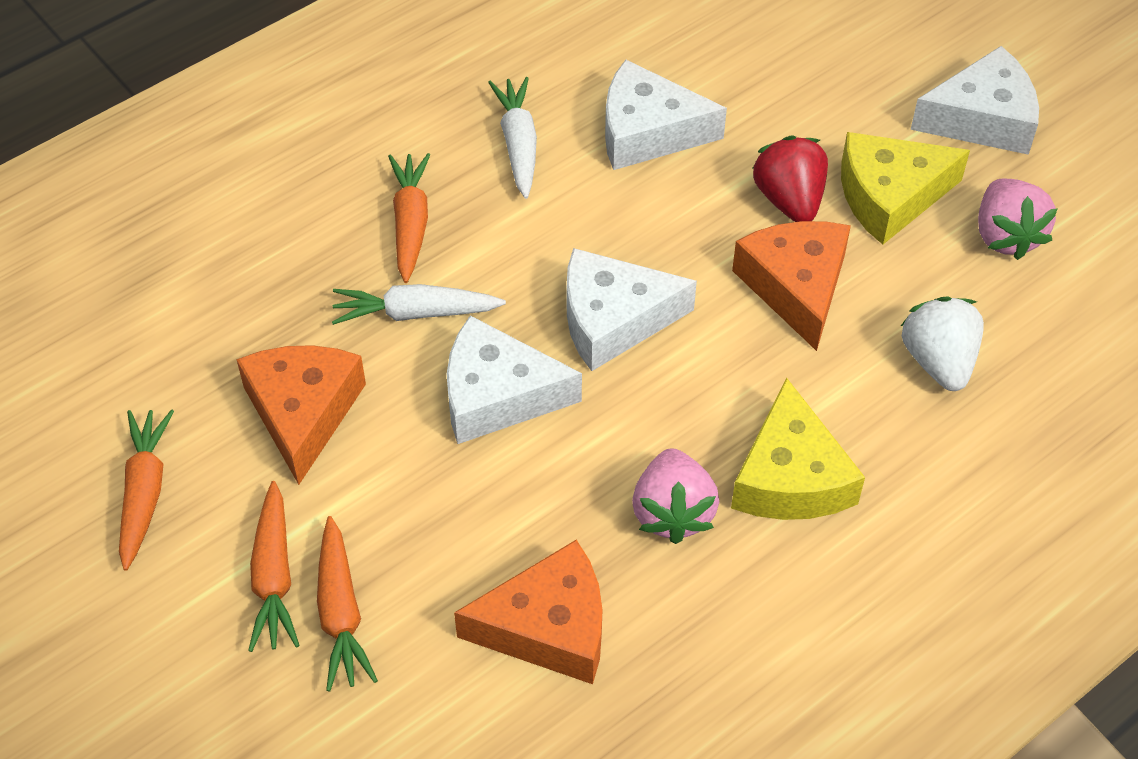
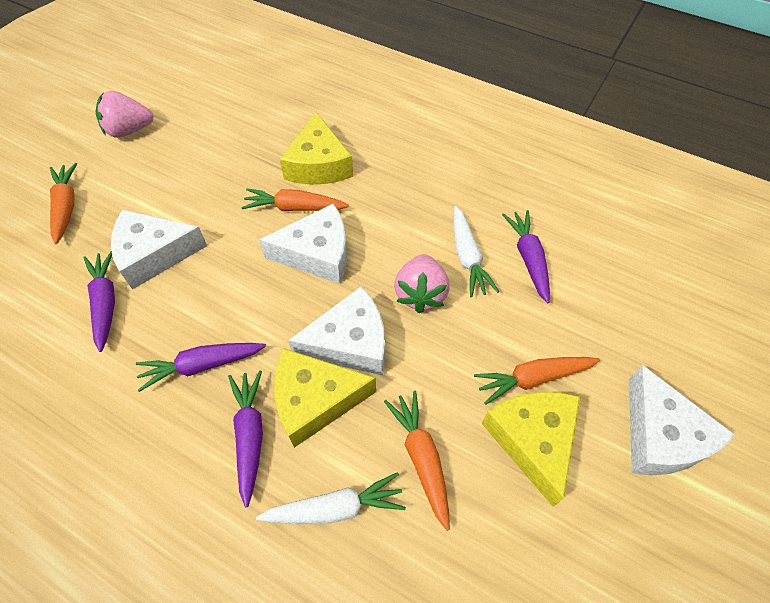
orange cheese: 3 -> 0
purple carrot: 0 -> 4
red strawberry: 1 -> 0
white strawberry: 1 -> 0
yellow cheese: 2 -> 3

